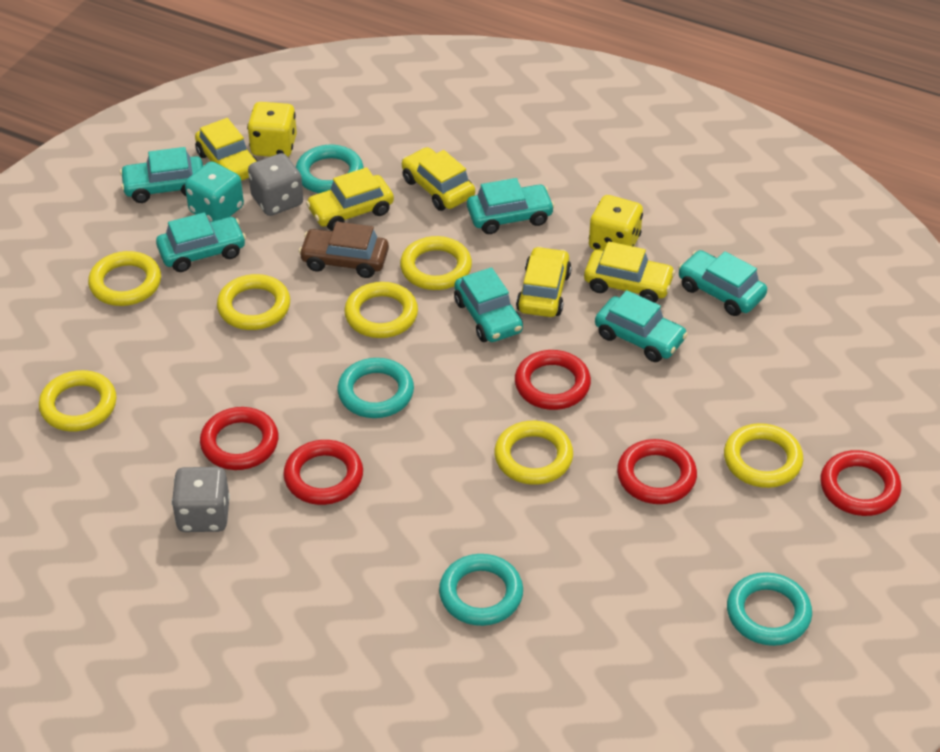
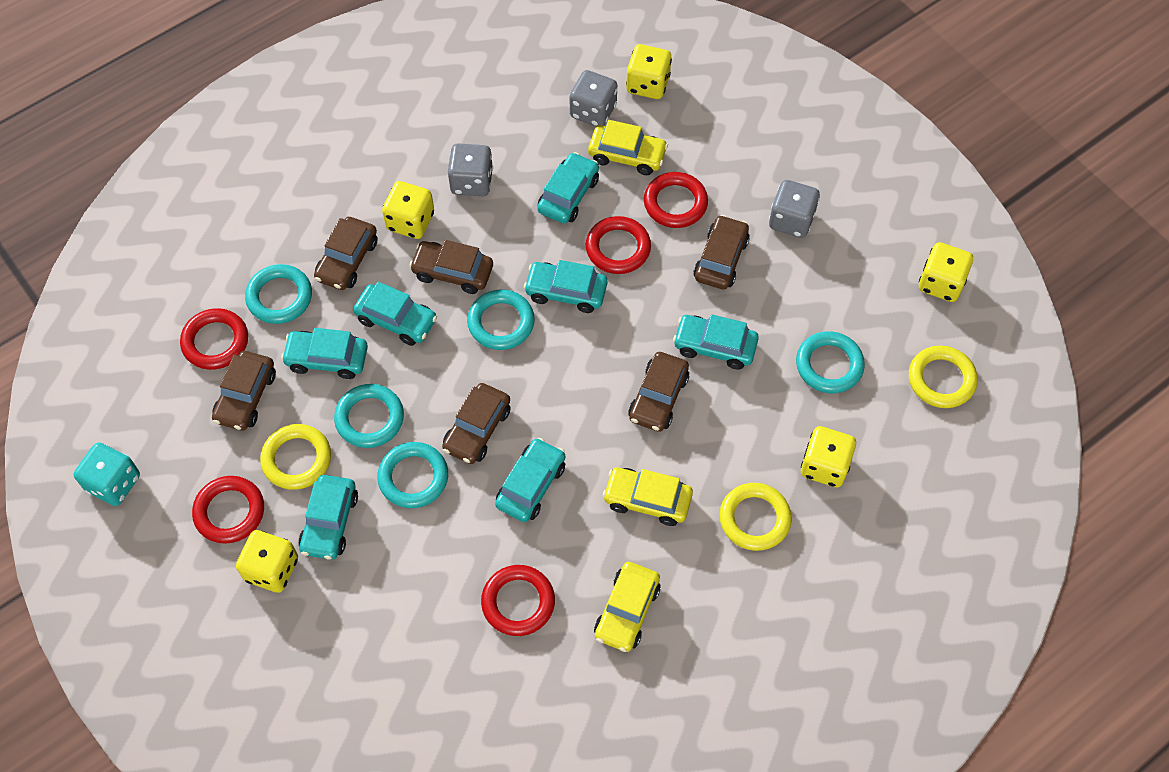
brown car: 1 -> 6
grey dice: 2 -> 3
turquoise car: 6 -> 7
turquoise ring: 4 -> 5
yellow car: 5 -> 3
yellow dice: 2 -> 5
yellow ring: 7 -> 3

